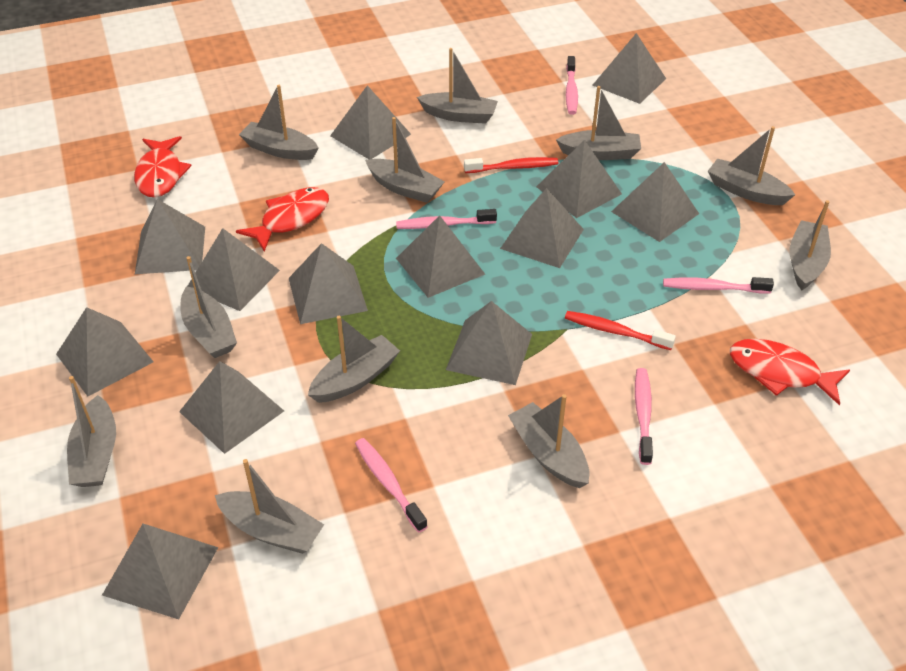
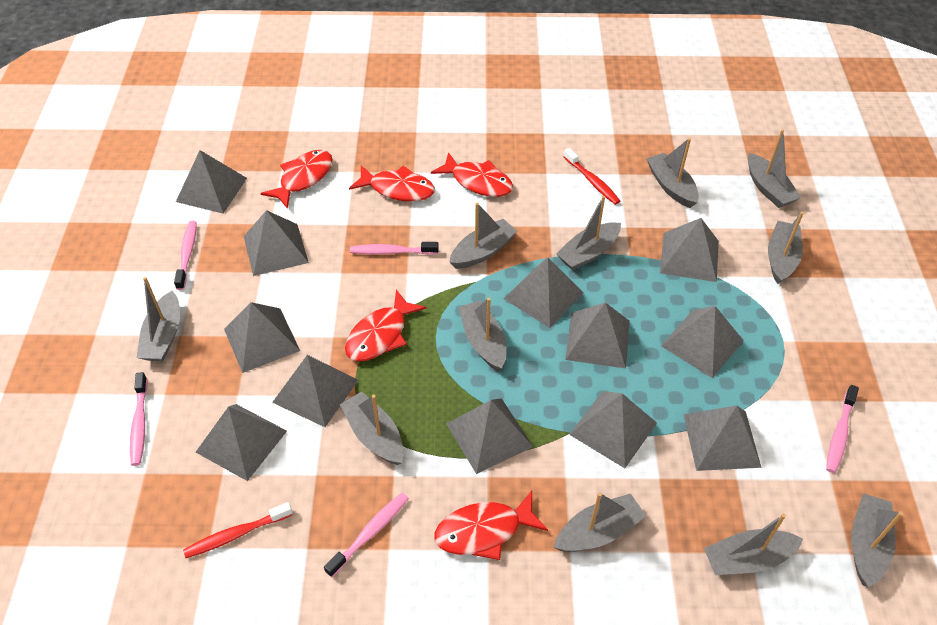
grey pyramid: 13 -> 12
red fish: 3 -> 5

